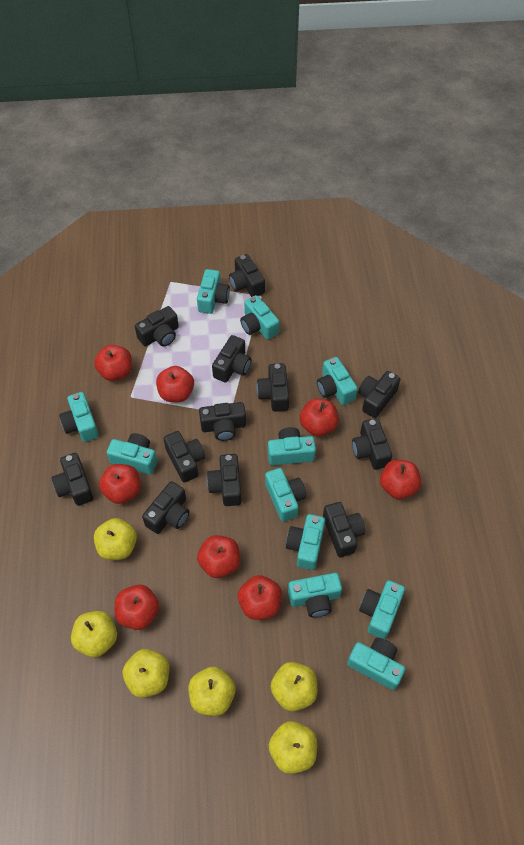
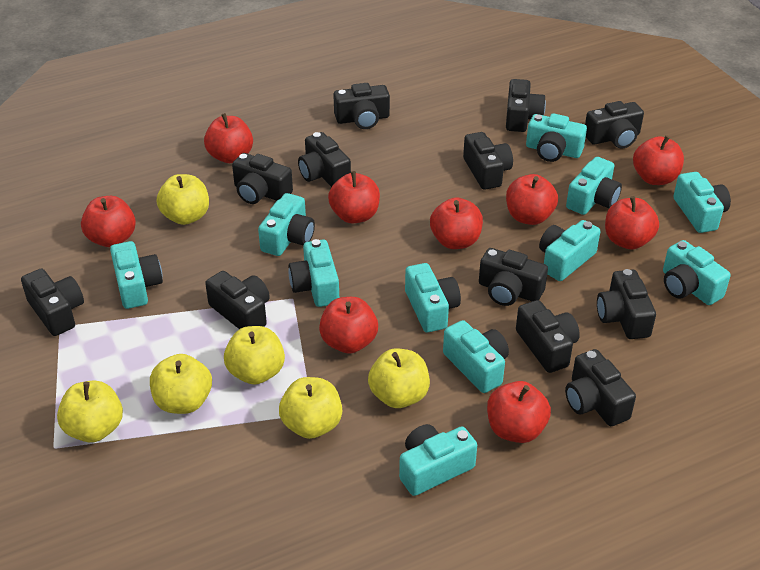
red apple: 8 -> 9

